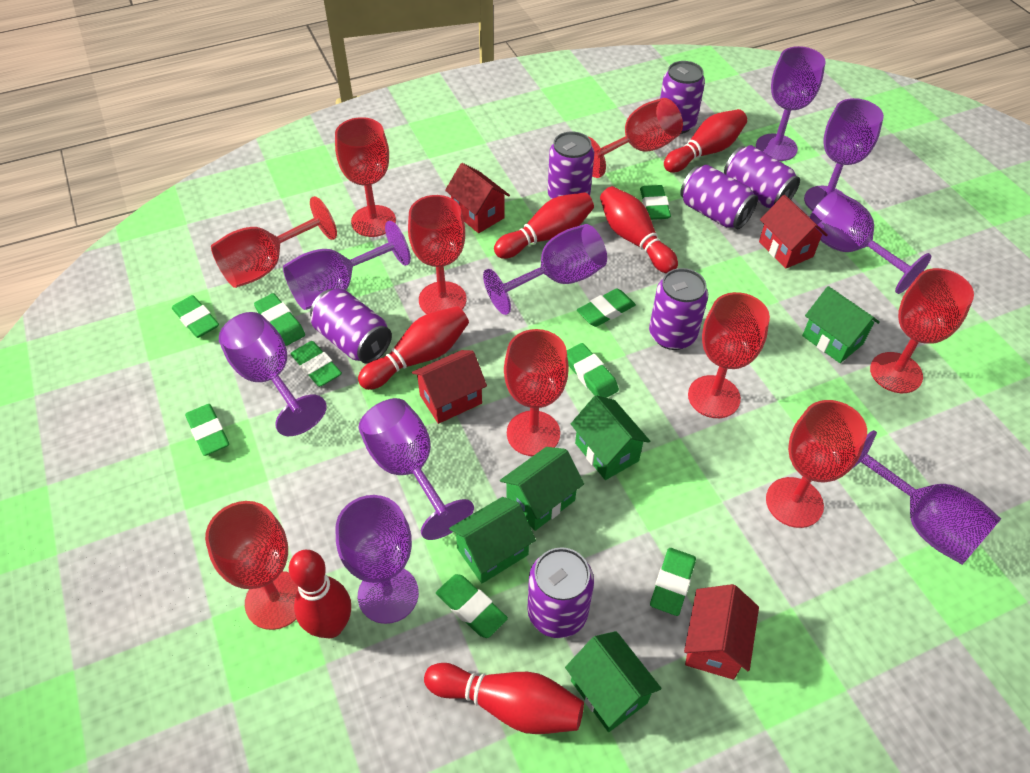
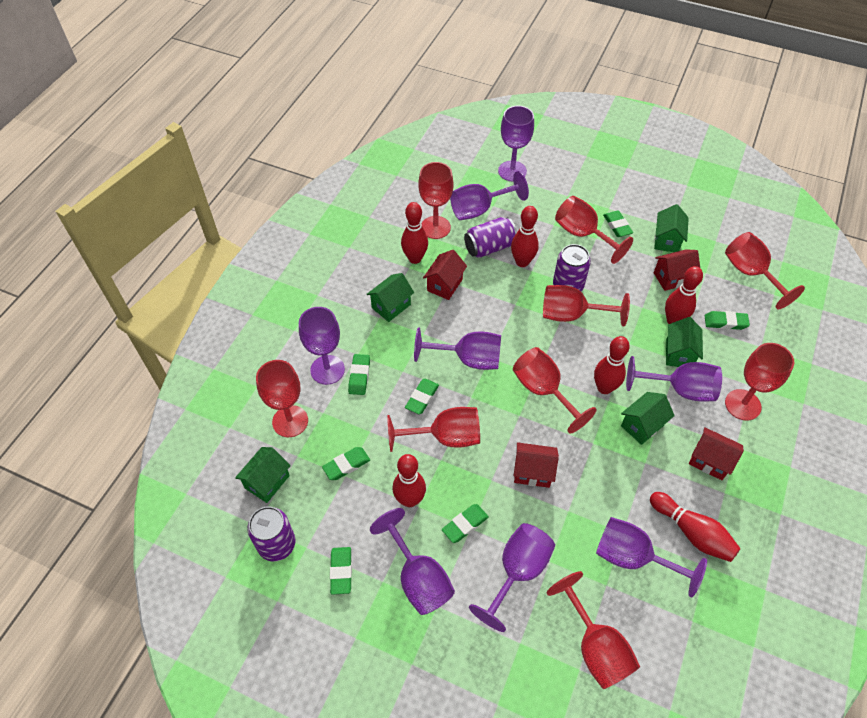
green eraser: 9 -> 7
purple can: 7 -> 3
purple goblet: 9 -> 8

